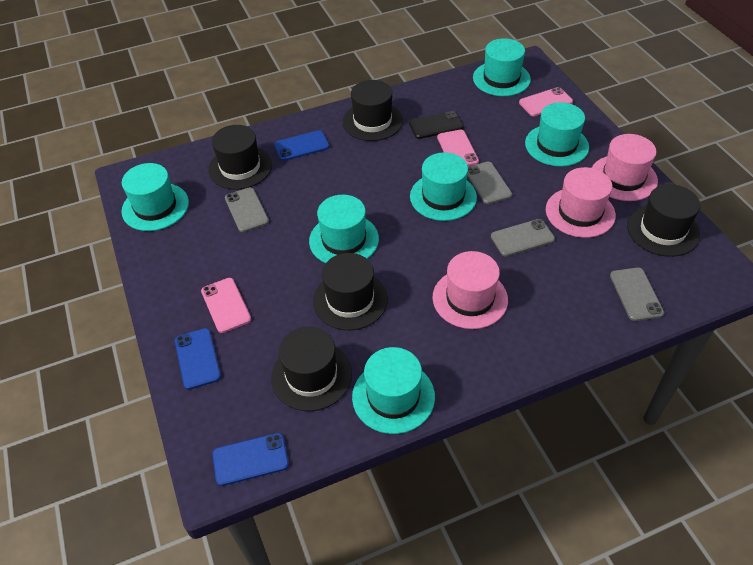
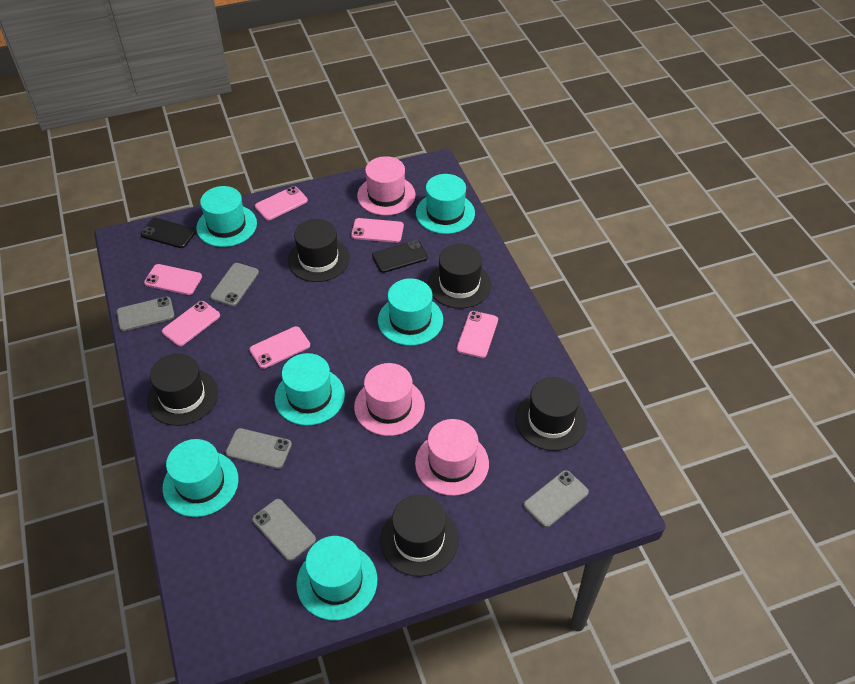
black phone: 1 -> 2
blue phone: 3 -> 0
grey phone: 4 -> 5
pink phone: 3 -> 6

